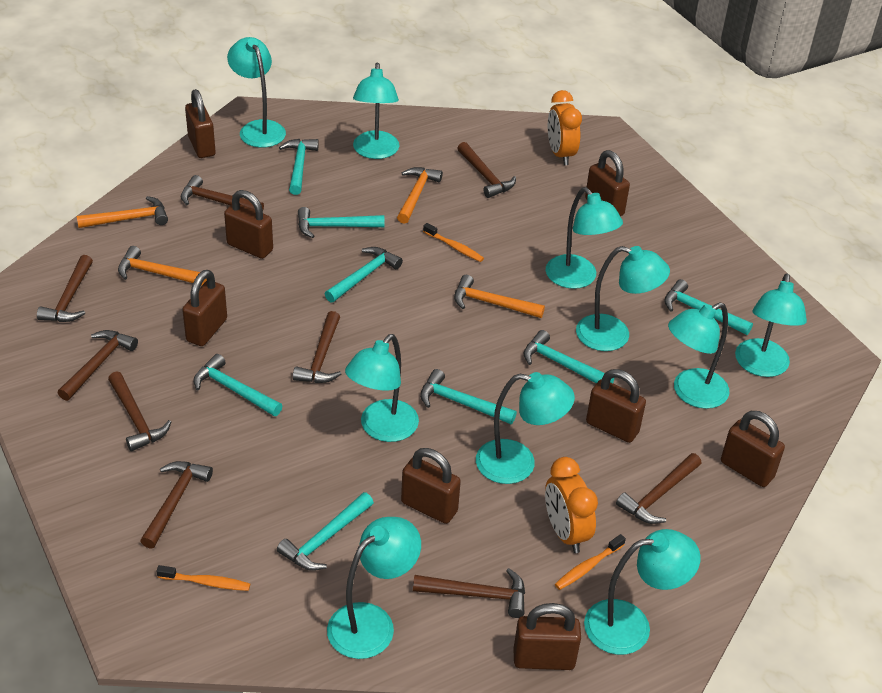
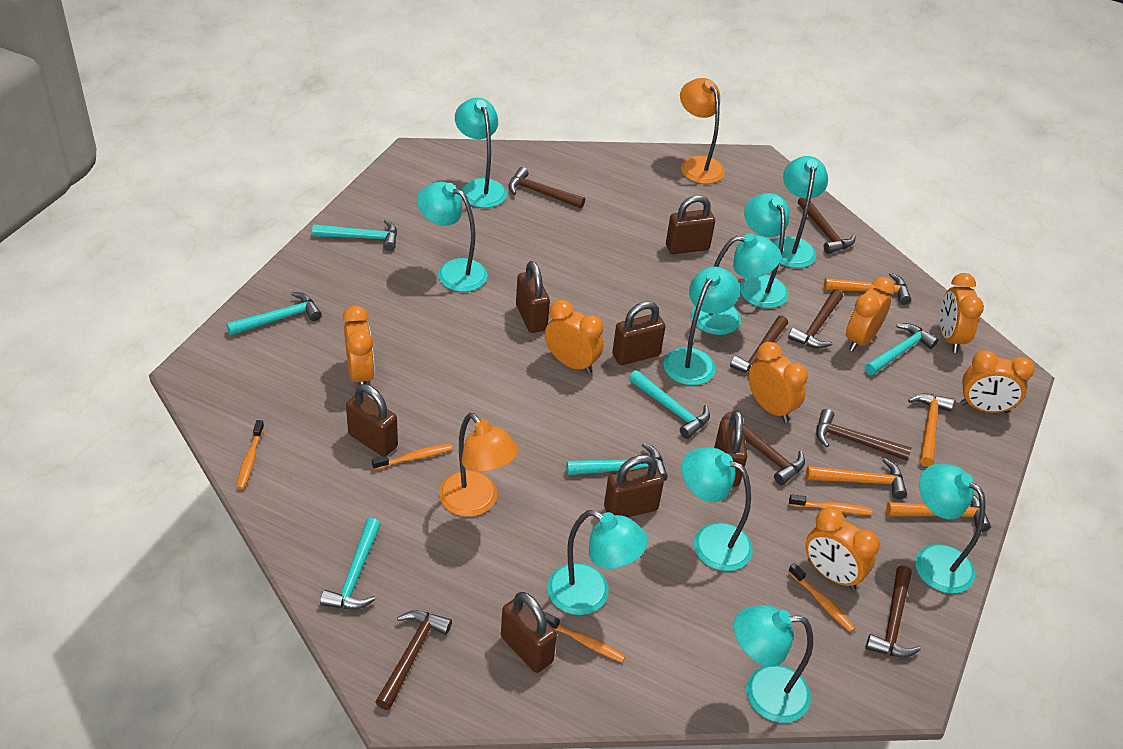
brown hammer: 9 -> 8
brown padlock: 8 -> 7
orange clock: 2 -> 7
orange lamp: 0 -> 2
orange toothbrush: 3 -> 5
turquoise hammer: 8 -> 6

